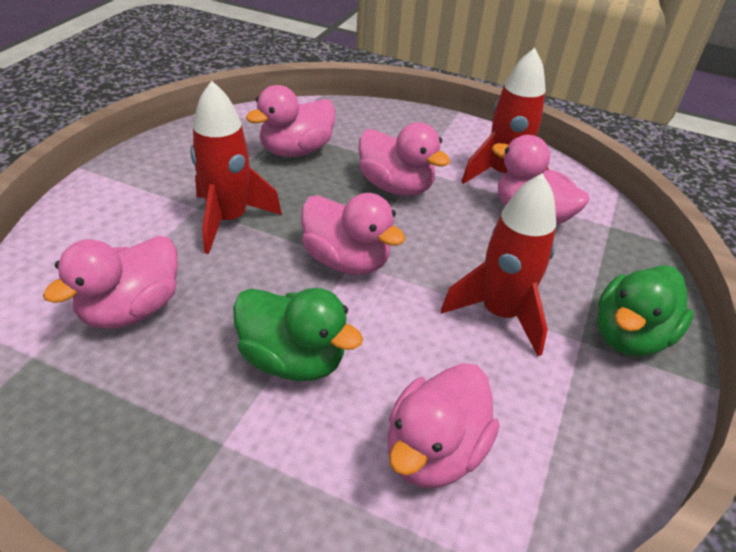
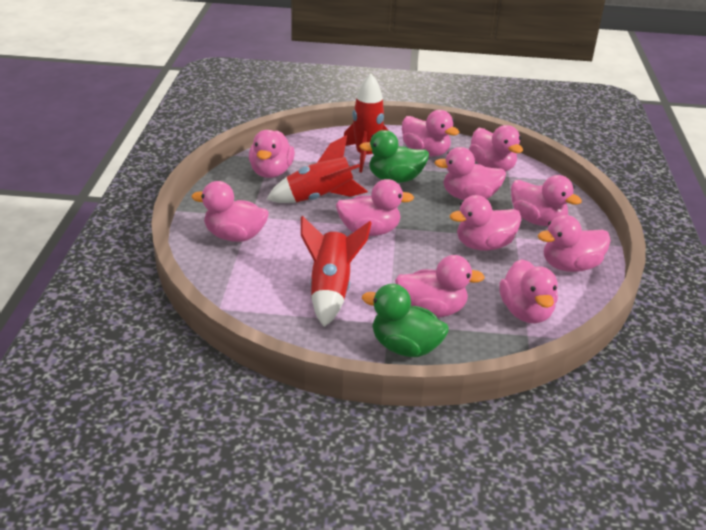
pink duck: 6 -> 11

